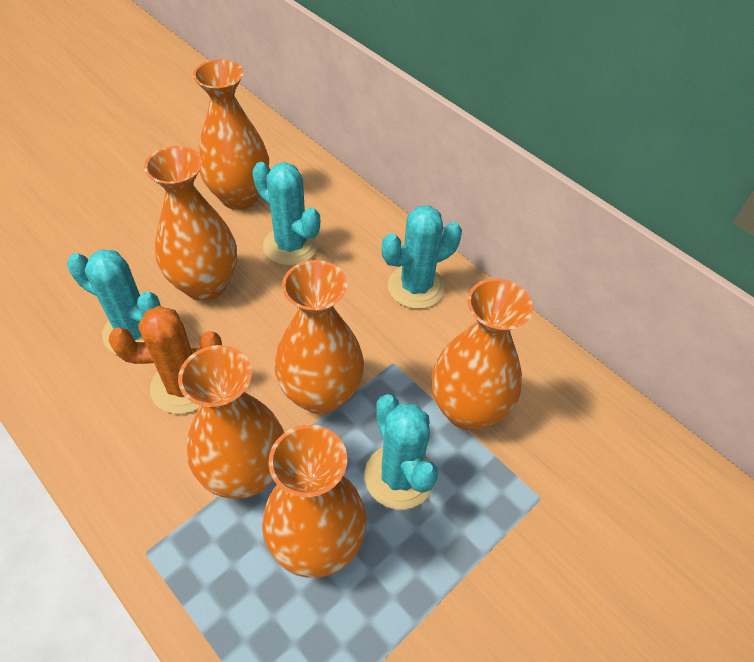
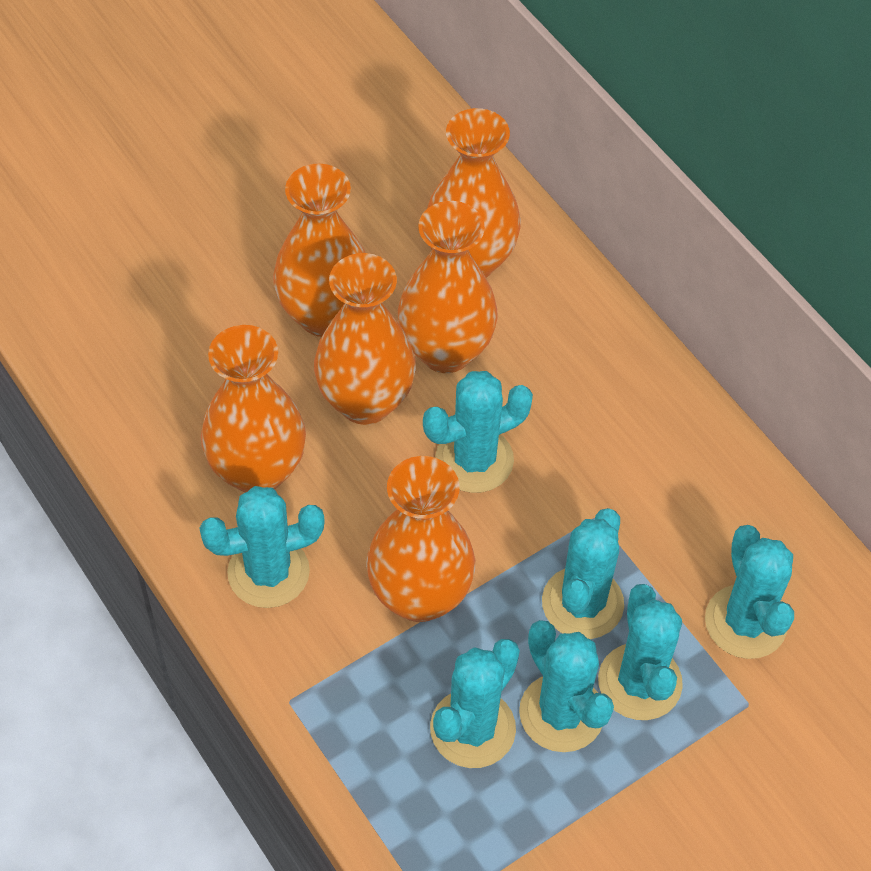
orange cactus: 1 -> 0
turquoise cactus: 4 -> 7

